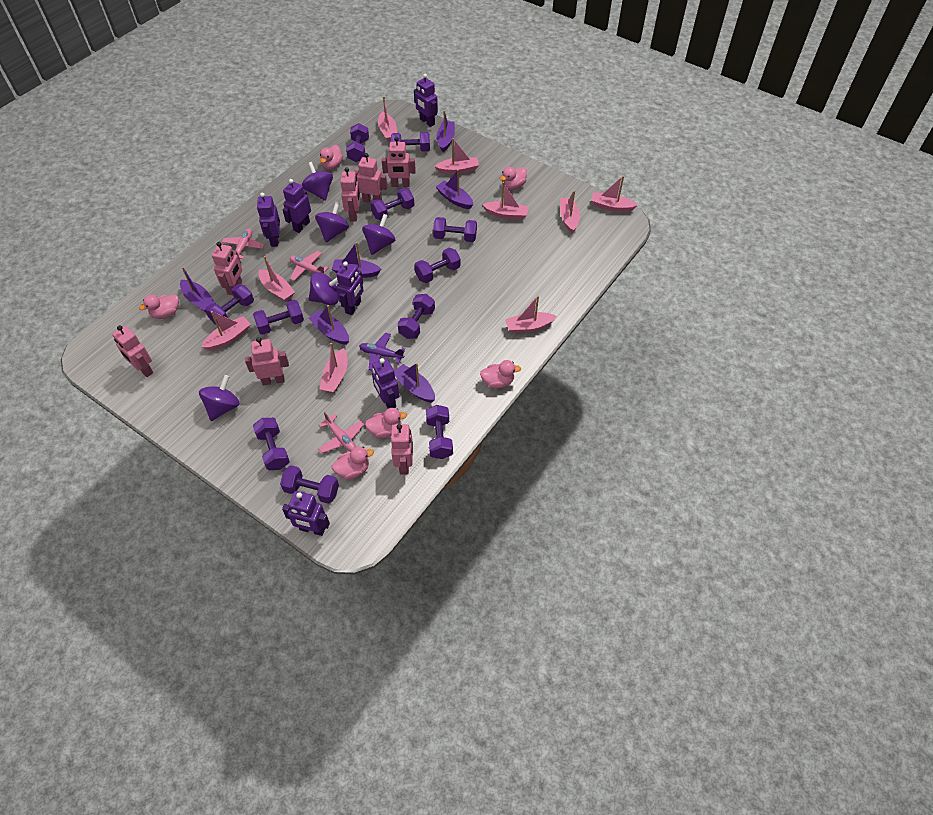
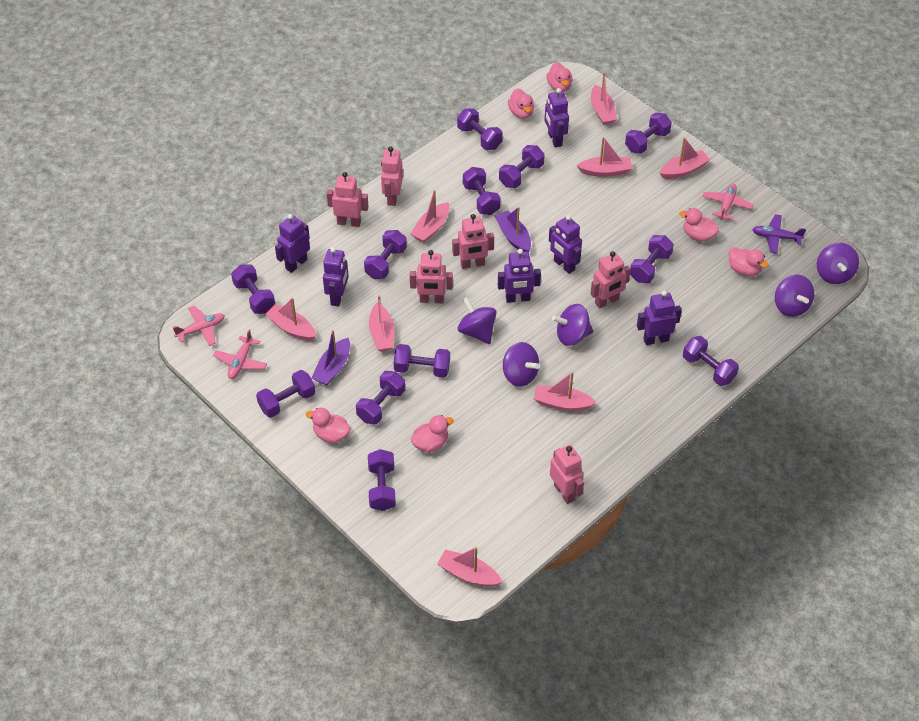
pink boat: 9 -> 8
pink robot: 7 -> 6
purple boat: 6 -> 2
purple dumbbell: 11 -> 12

